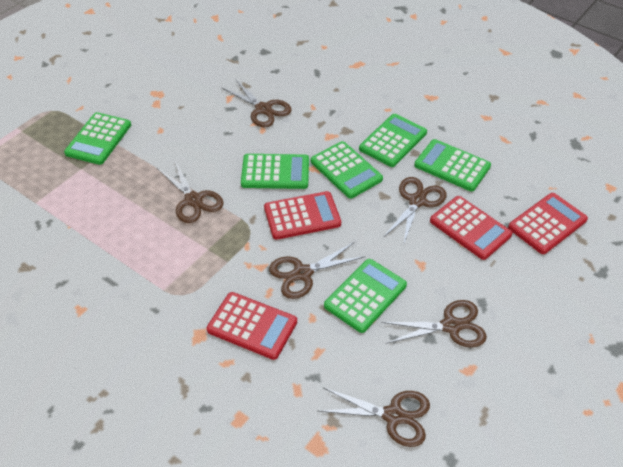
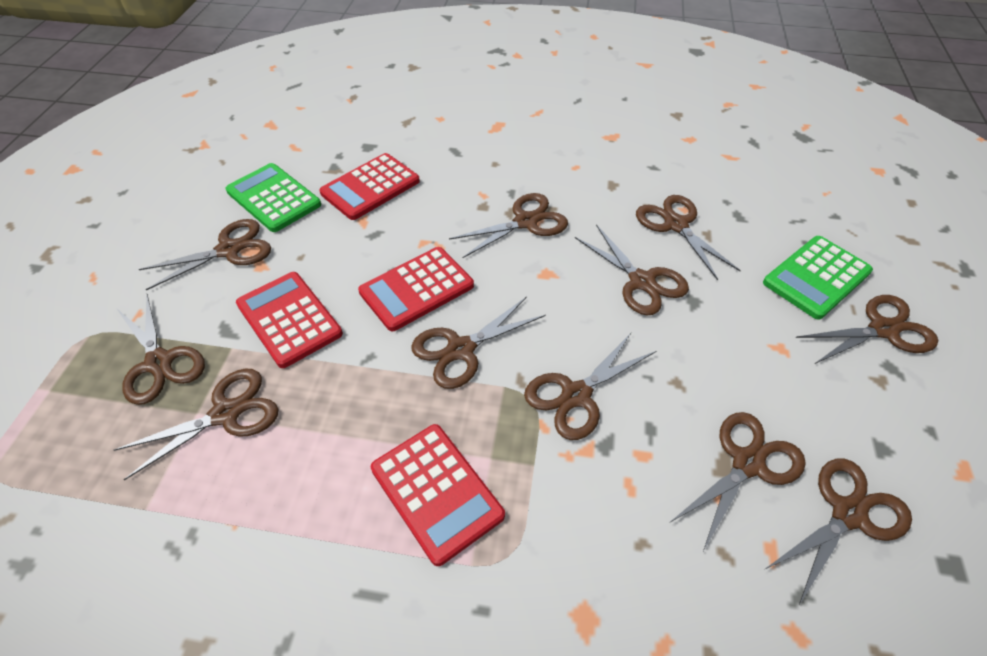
brown scissors: 6 -> 11
green calculator: 6 -> 2

